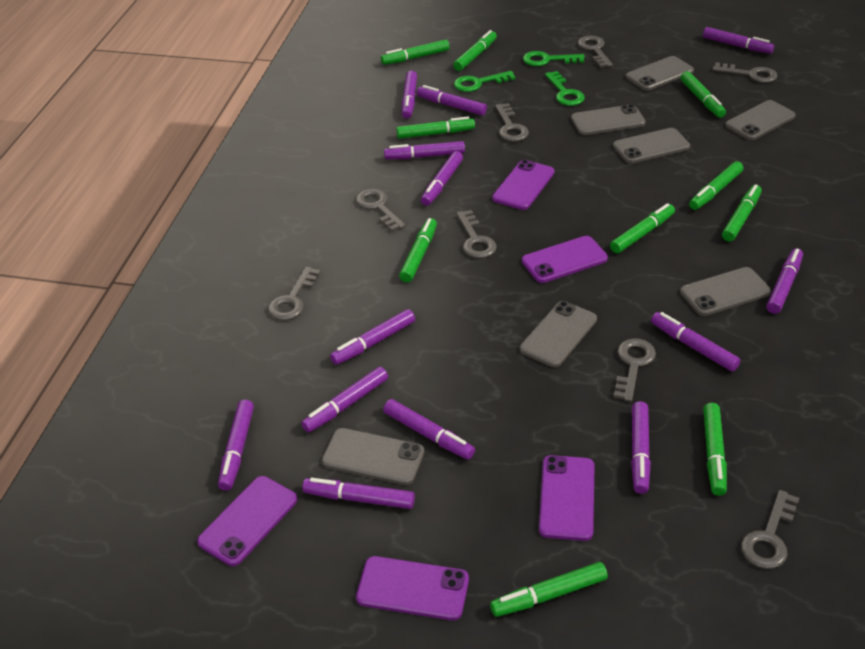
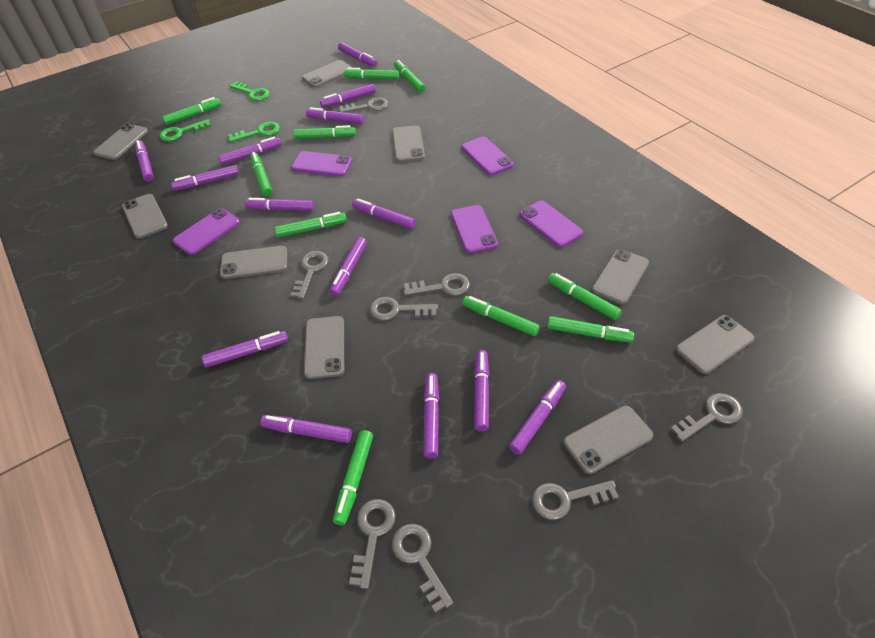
grey phone: 7 -> 9
purple marker: 13 -> 14

